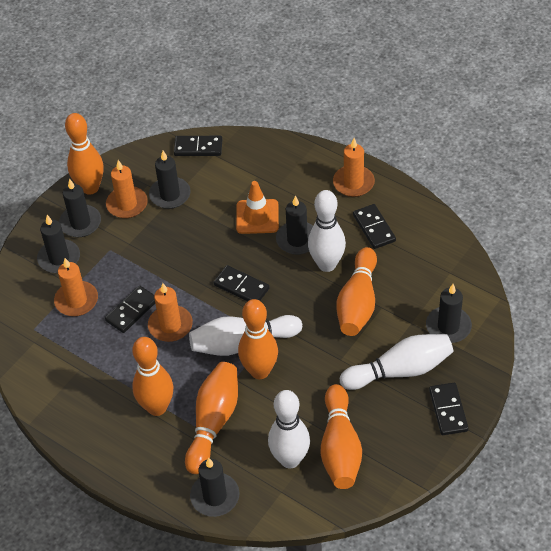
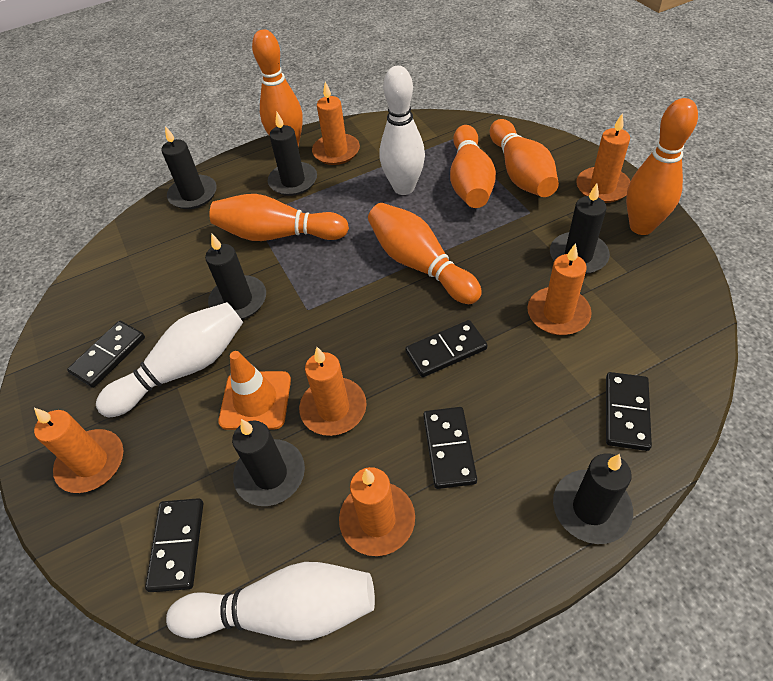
orange candle: 4 -> 6
white bowling pin: 4 -> 3

